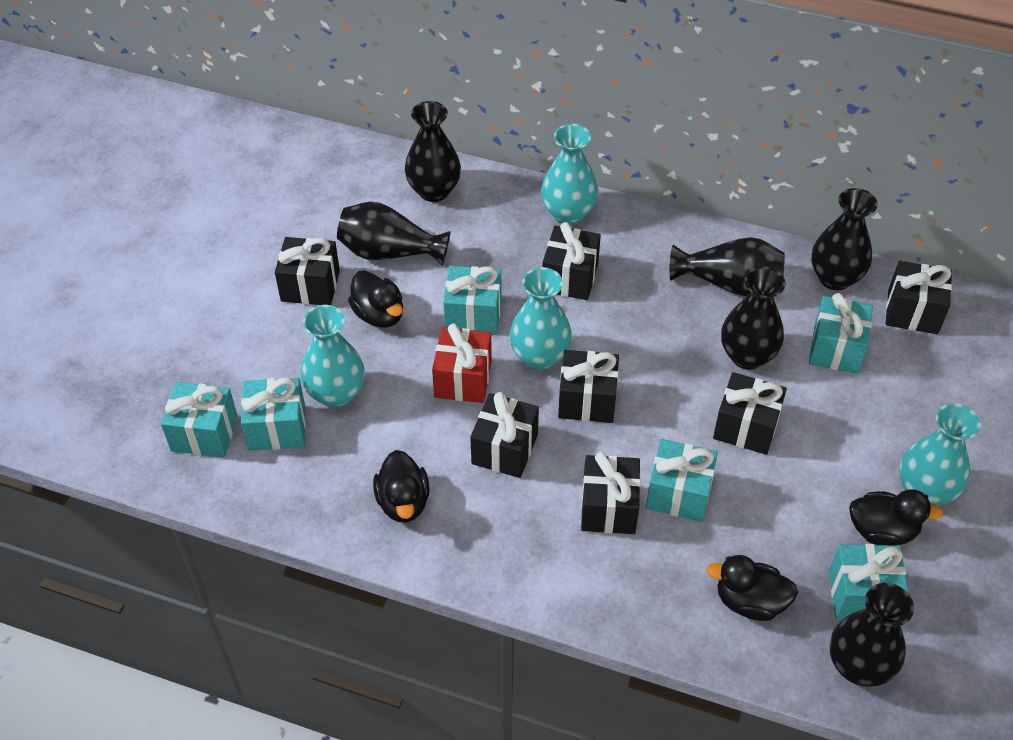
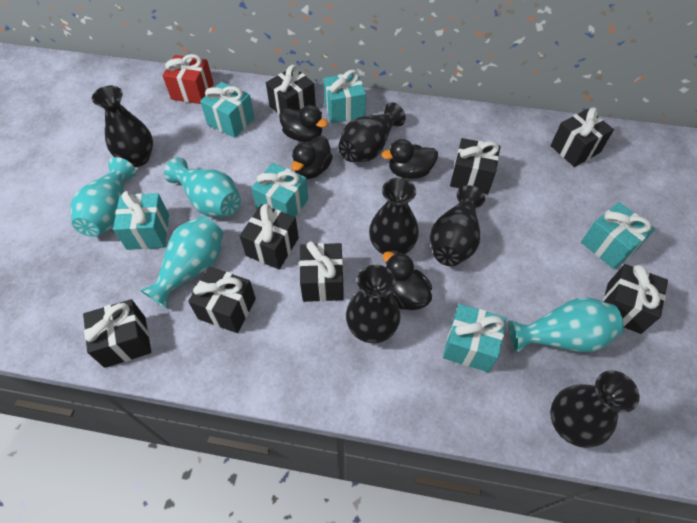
black gift: 7 -> 8

